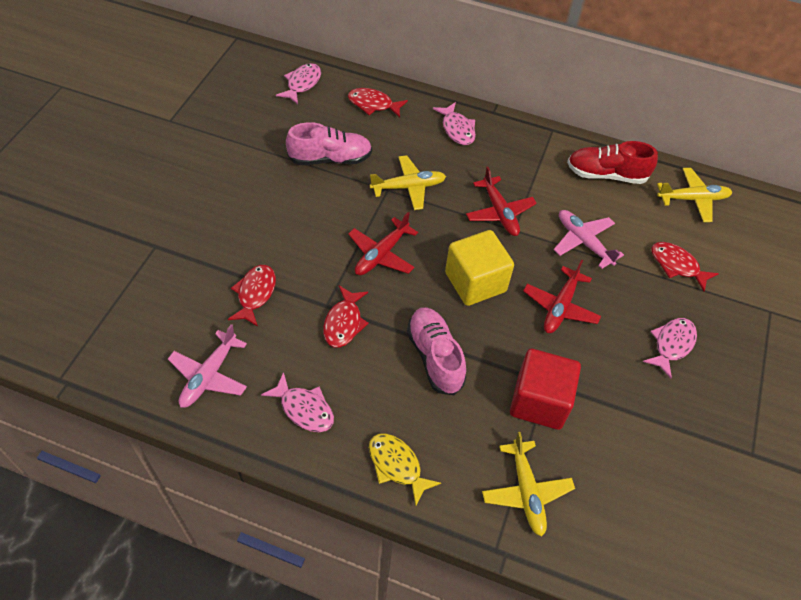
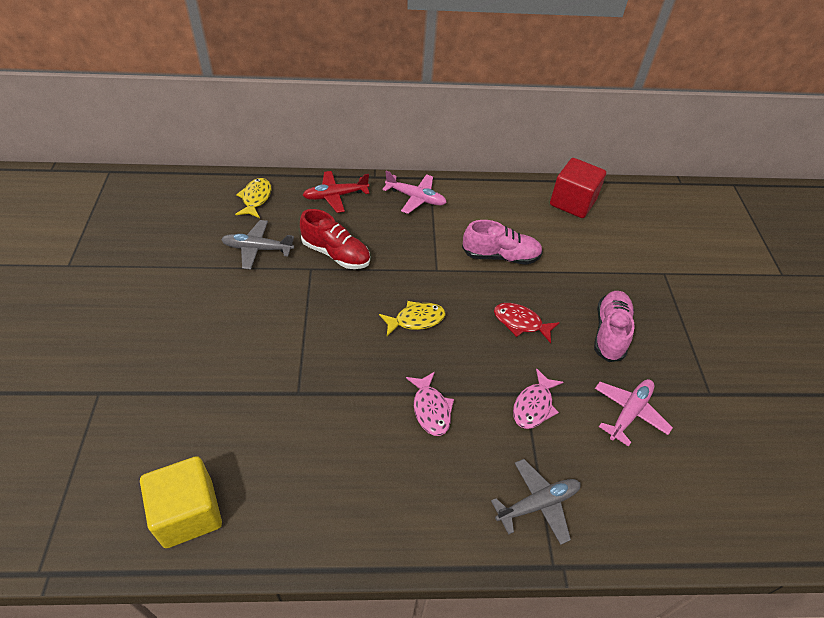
grey plane: 0 -> 2
pink fish: 4 -> 2
red fish: 4 -> 1
red plane: 3 -> 1
yellow fish: 1 -> 2
yellow plane: 3 -> 0

